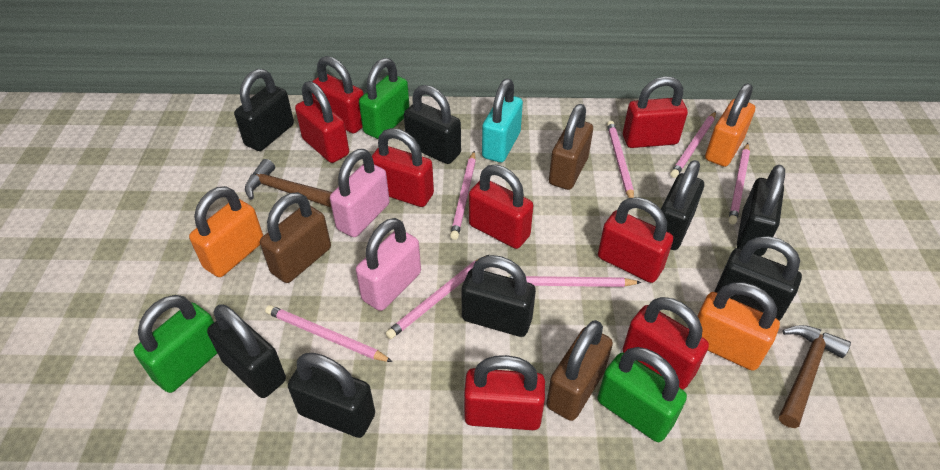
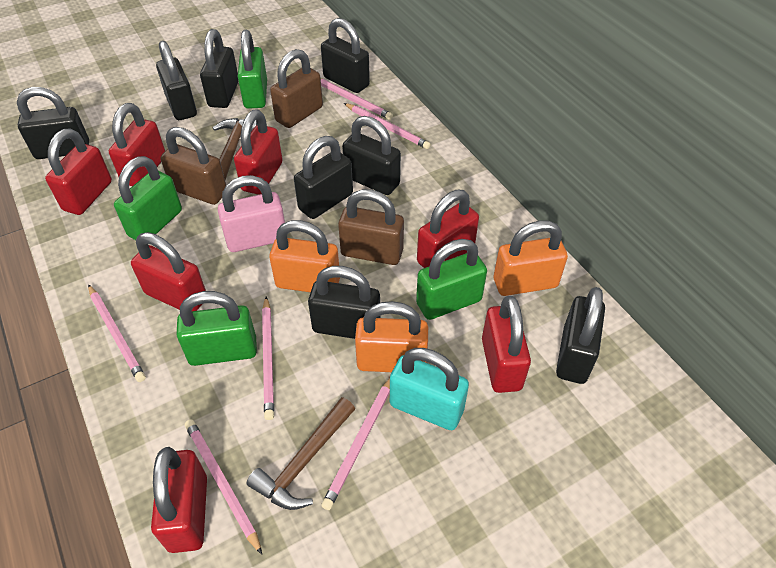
green padlock: 3 -> 4
pink padlock: 2 -> 1
pink pencil: 7 -> 6
red padlock: 8 -> 7

